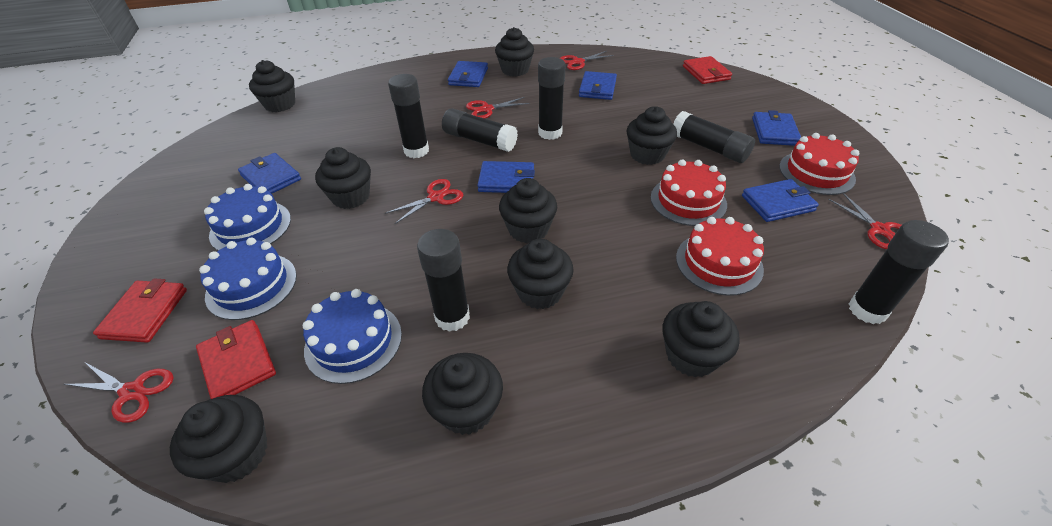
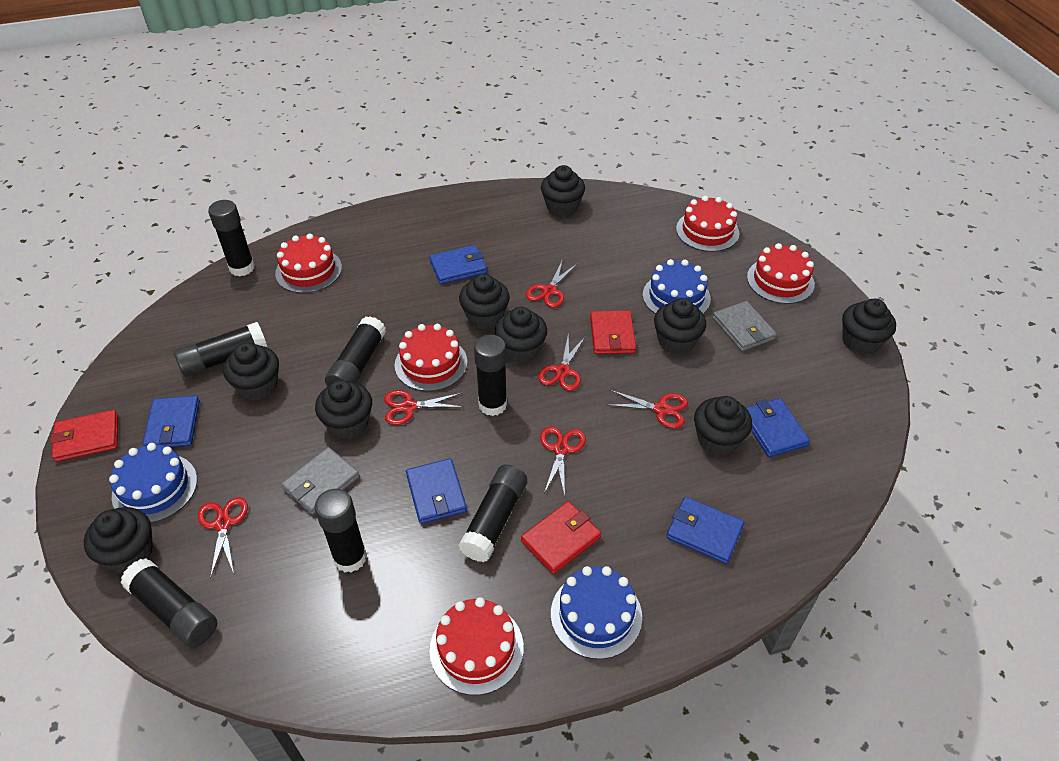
black glue stick: 6 -> 7
blue wallet: 6 -> 5
grey wallet: 0 -> 2
red cake: 3 -> 5
red scissors: 5 -> 6

